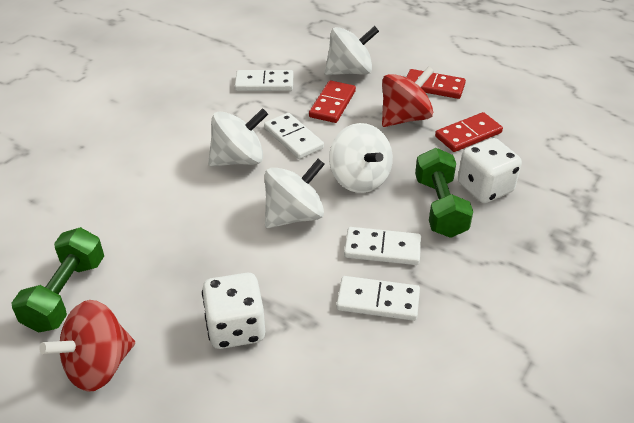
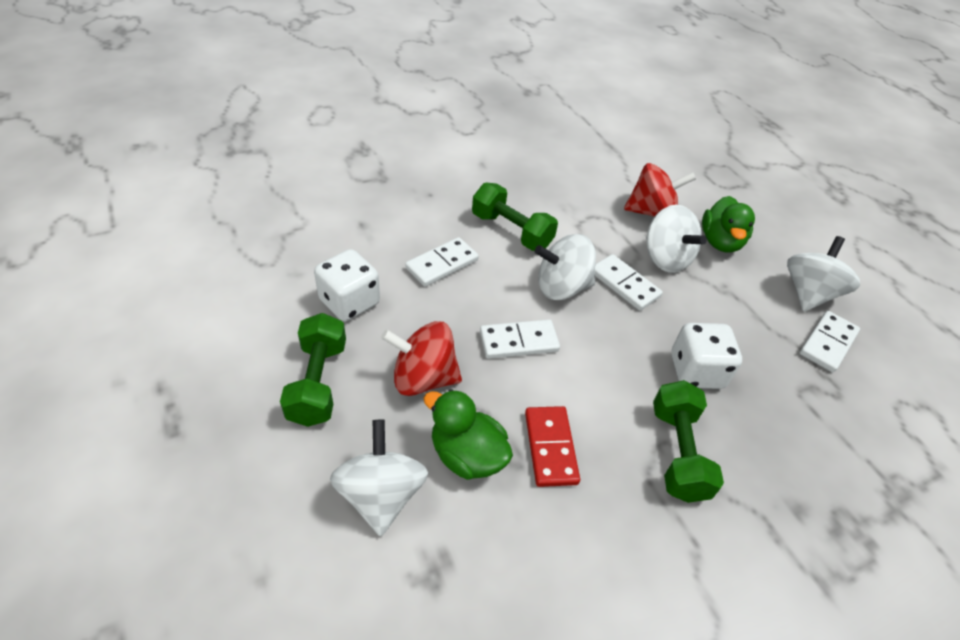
green duck: 0 -> 2
green dumbbell: 2 -> 3
red domino: 3 -> 1

